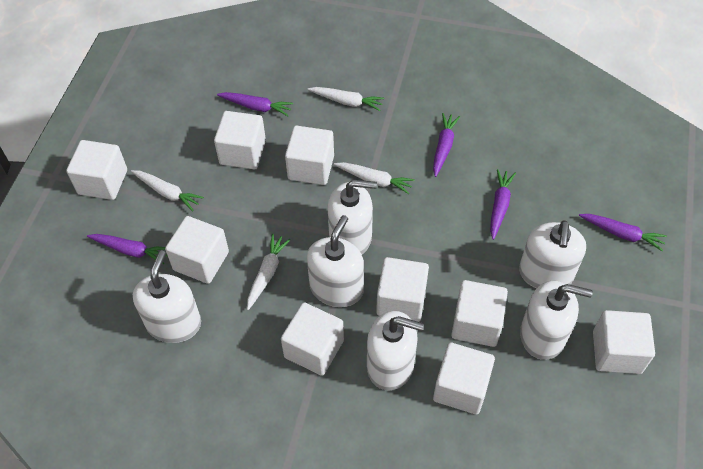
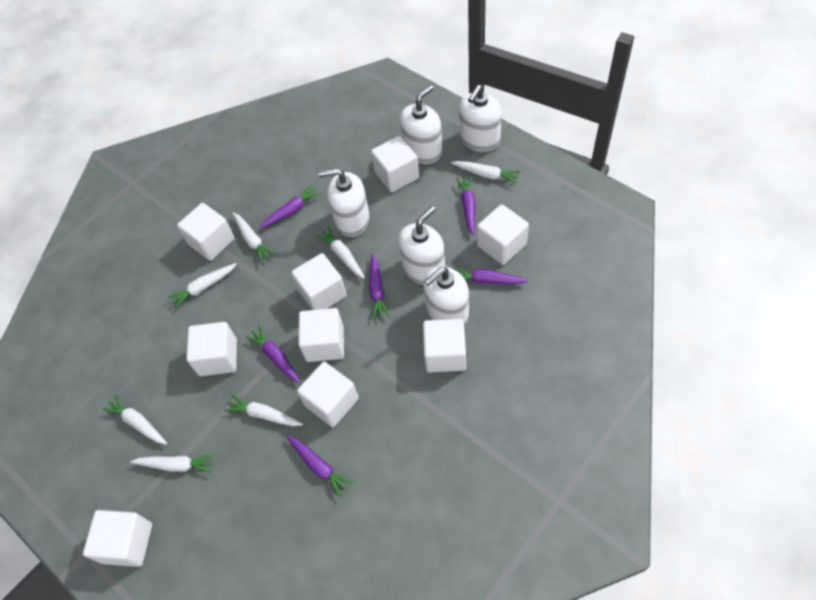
purple carrot: 5 -> 6
white carrot: 4 -> 7
white soap dispenser: 6 -> 5

